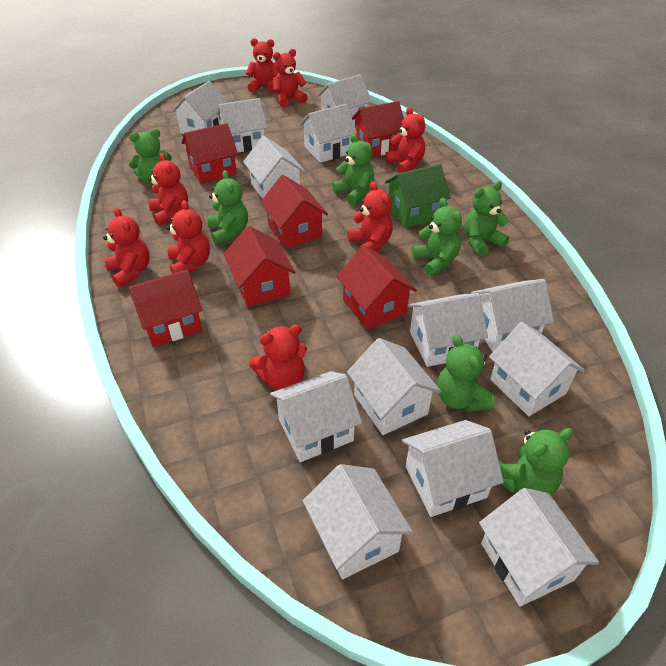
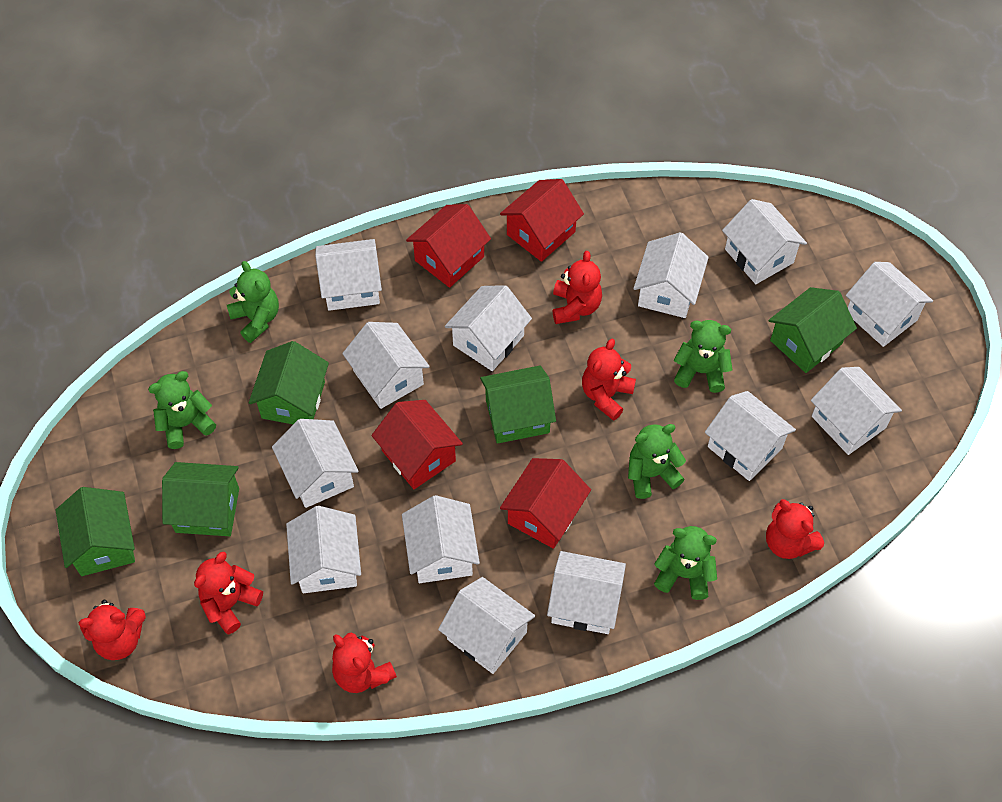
green house: 1 -> 5
green teddy bear: 7 -> 5
red house: 6 -> 4
red teddy bear: 8 -> 6

